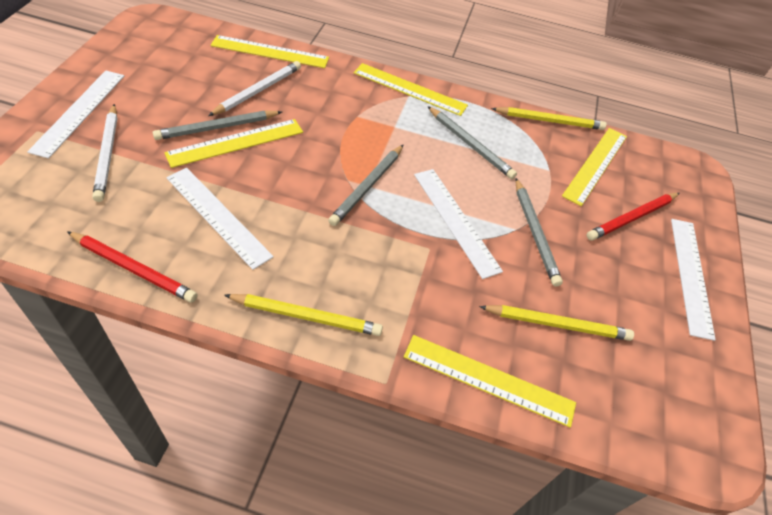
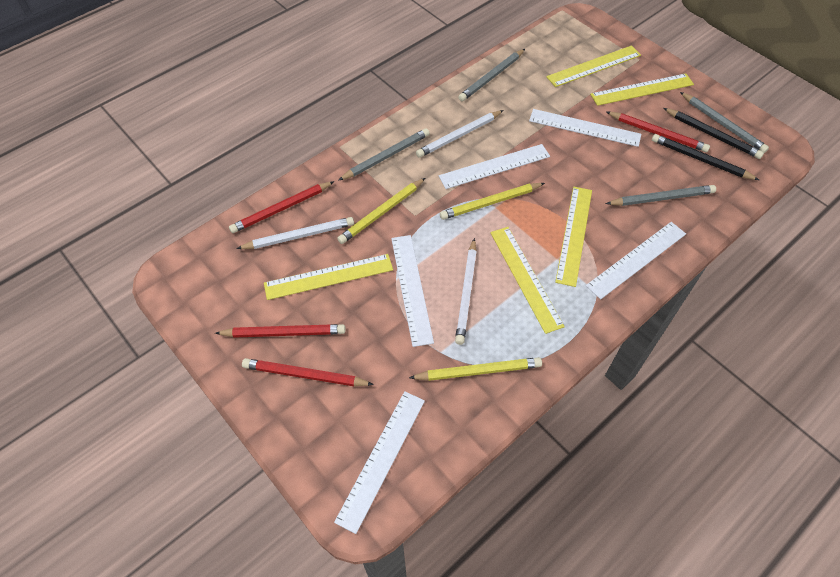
black pencil: 0 -> 2
red pencil: 2 -> 4
white pencil: 2 -> 3
white ruler: 4 -> 5

